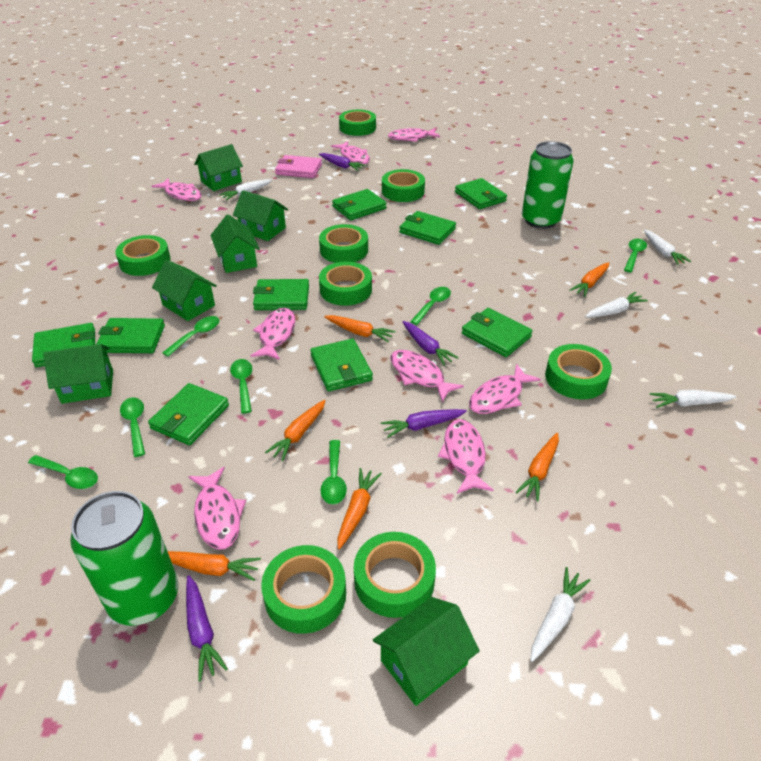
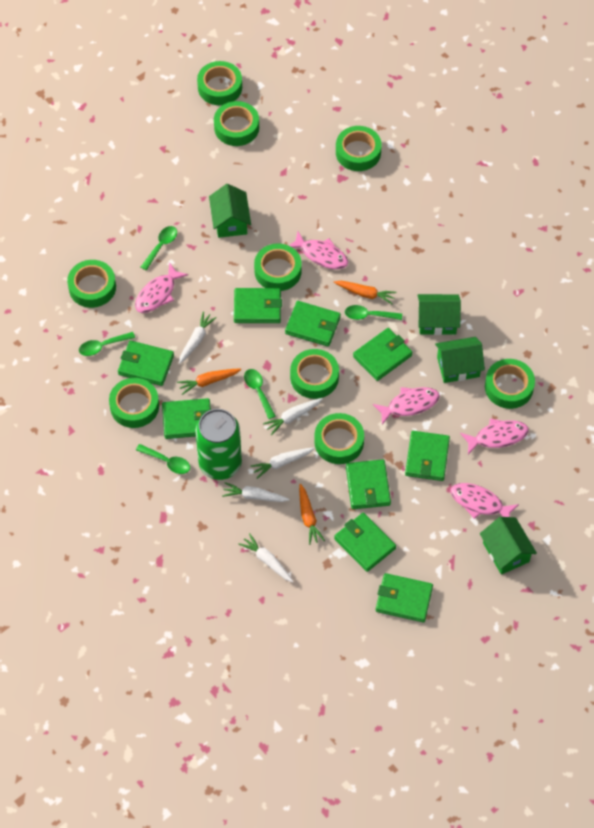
green can: 2 -> 1
green house: 6 -> 4
green spoon: 7 -> 5
green tape: 8 -> 9
orange carrot: 6 -> 3
pink fish: 8 -> 5
pink wallet: 1 -> 0
purple carrot: 4 -> 0

